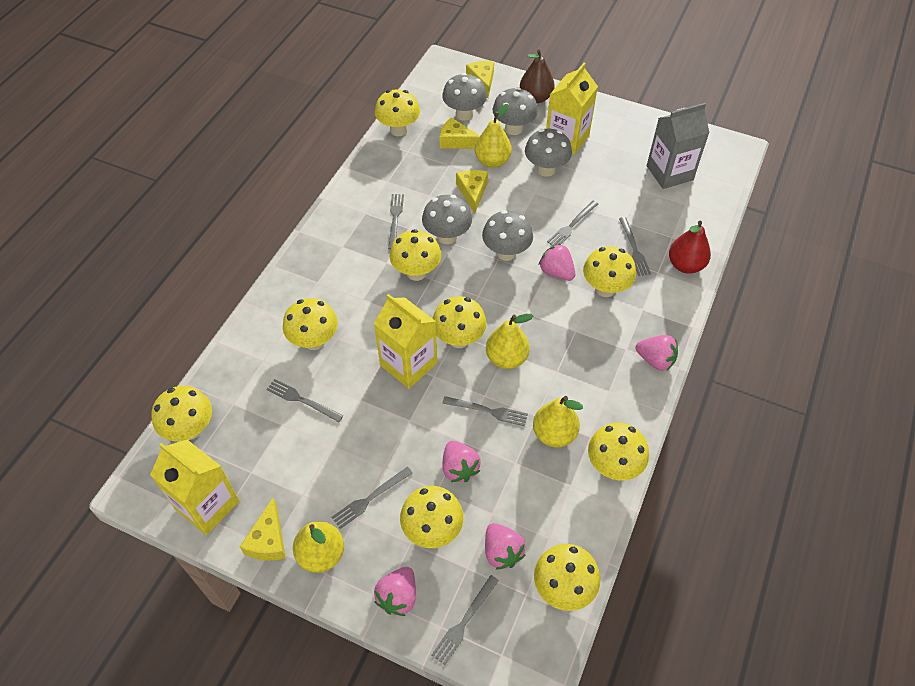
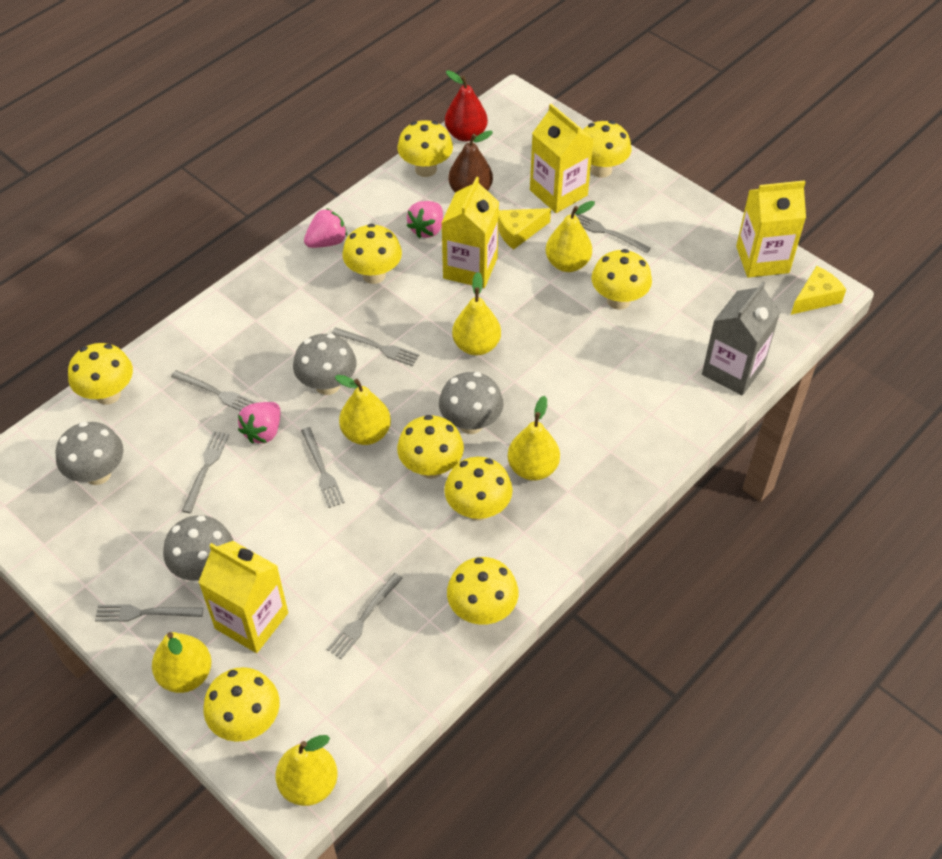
grey mushroom: 5 -> 4
pink strawberry: 5 -> 3
yellow carton: 3 -> 4
yellow cheese: 4 -> 2
yellow pear: 4 -> 6

